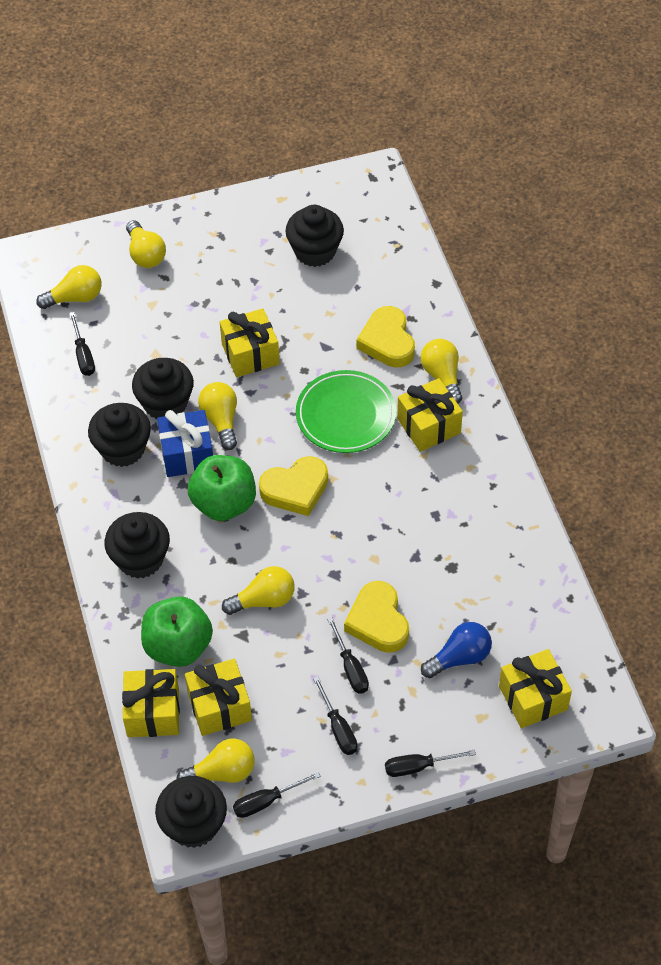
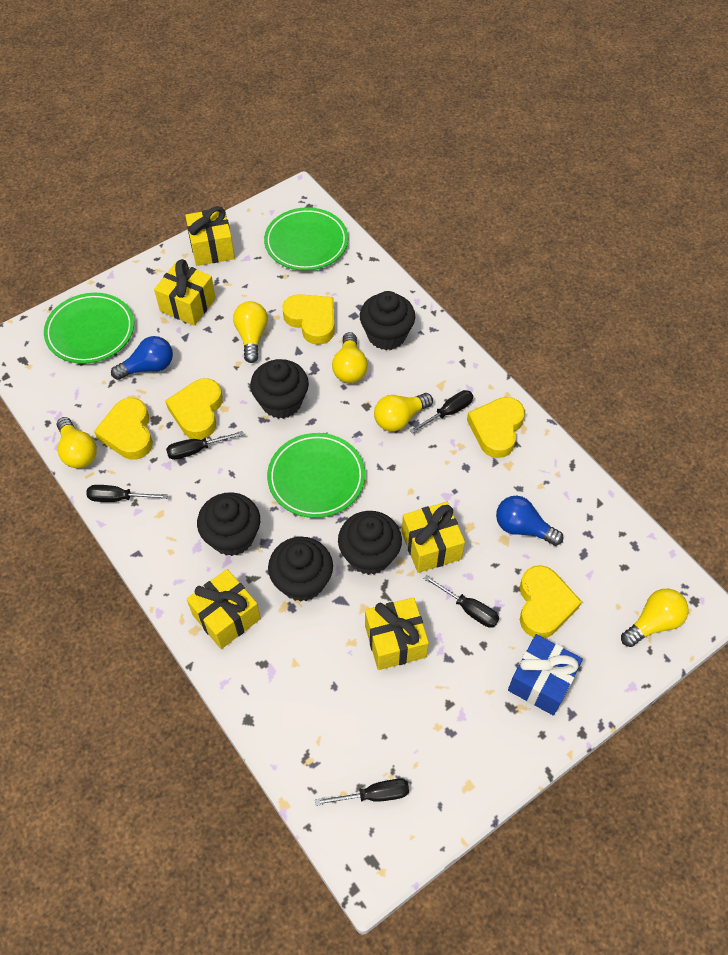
blue light bulb: 1 -> 2
green apple: 2 -> 0
green plate: 1 -> 3
yellow heart: 3 -> 5
yellow light bulb: 6 -> 5

